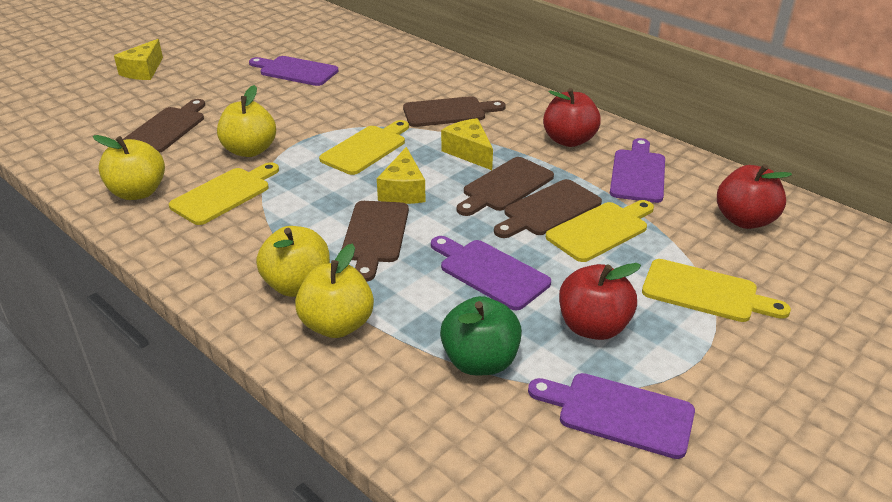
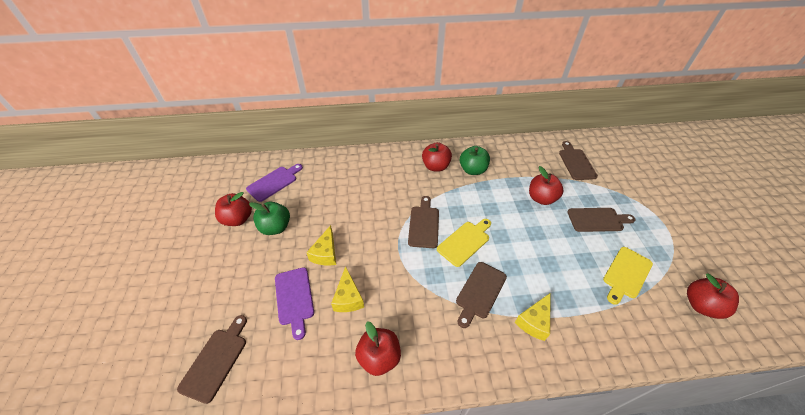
green apple: 1 -> 2
purple cutting board: 4 -> 2
red apple: 3 -> 5
yellow apple: 4 -> 0
yellow cutting board: 4 -> 2

